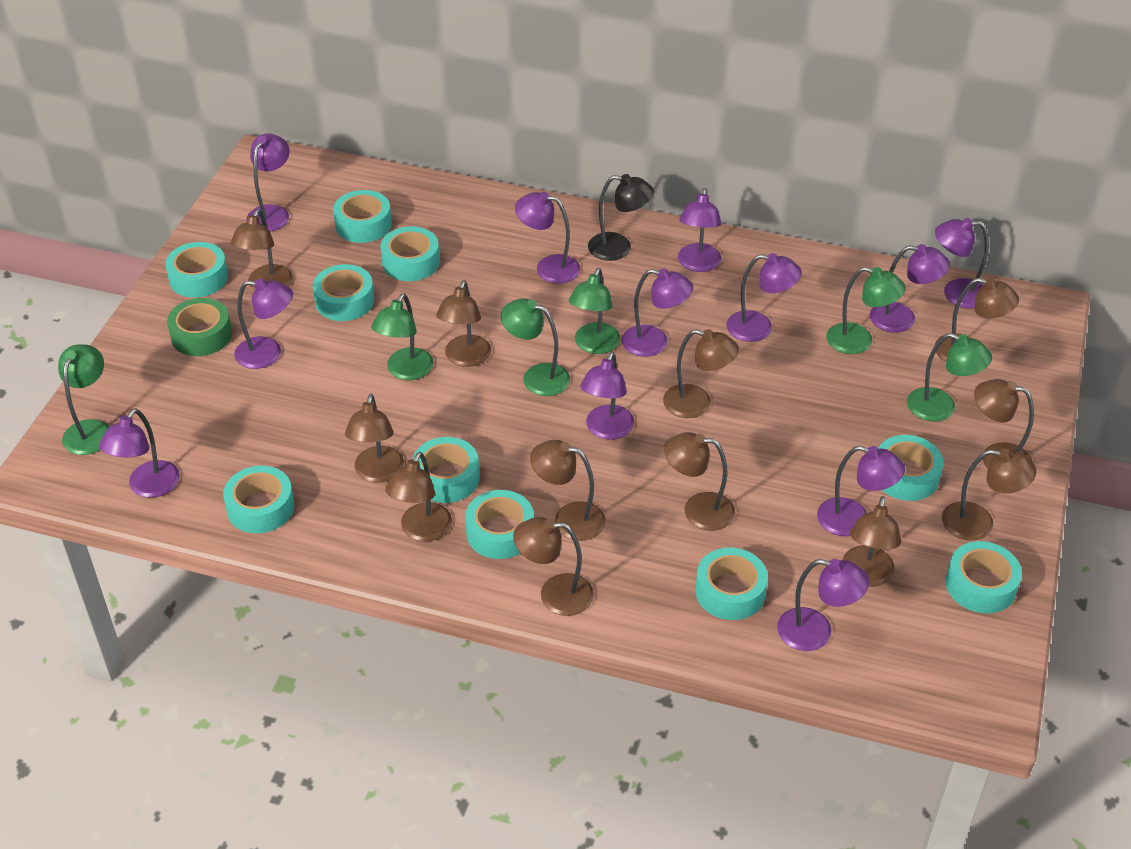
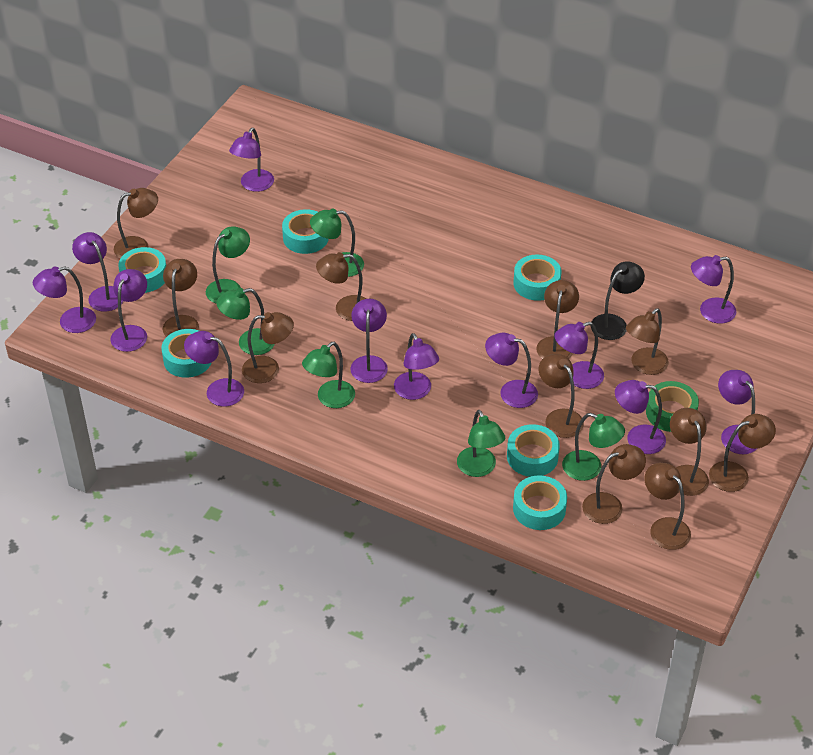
brown lamp: 12 -> 11
turquoise tape: 10 -> 6

